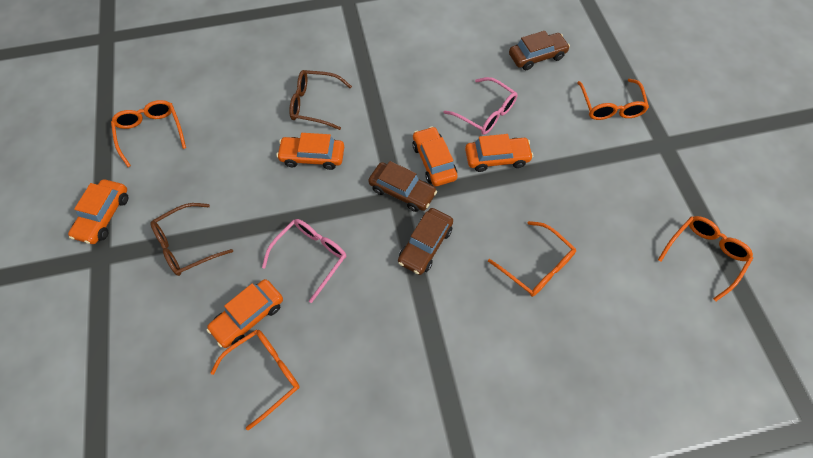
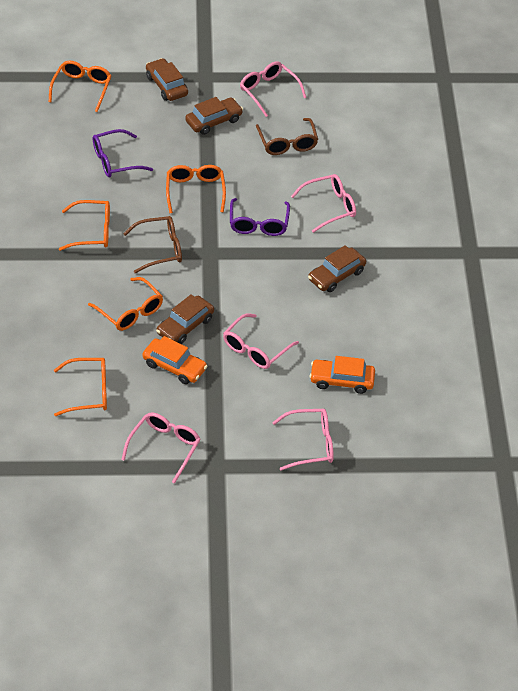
brown car: 3 -> 4
orange car: 5 -> 2
pink glasses: 2 -> 5
purple glasses: 0 -> 2

